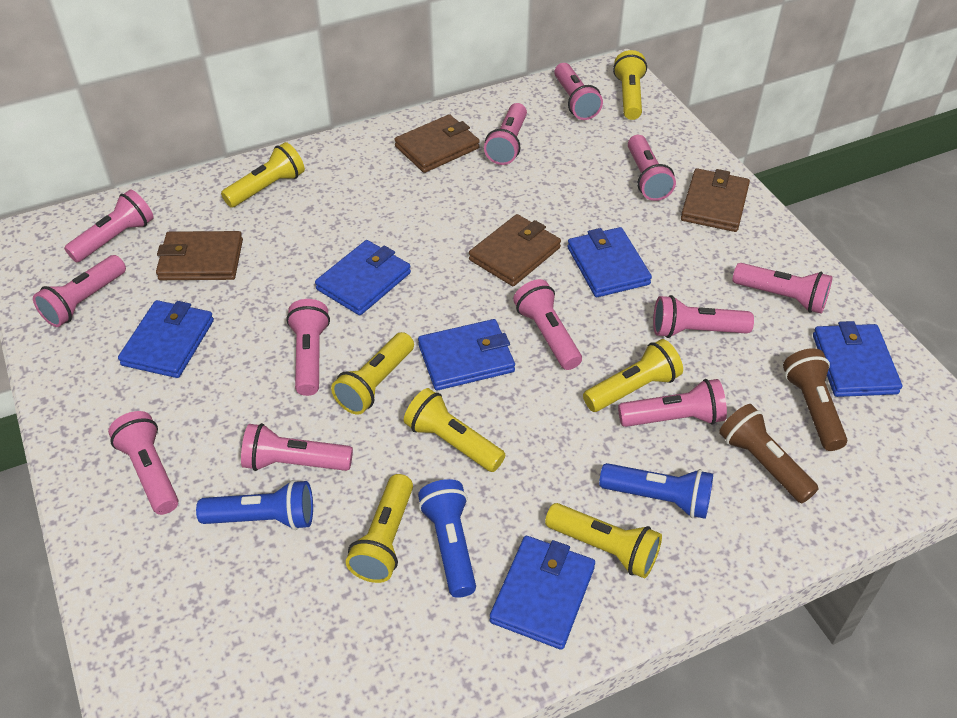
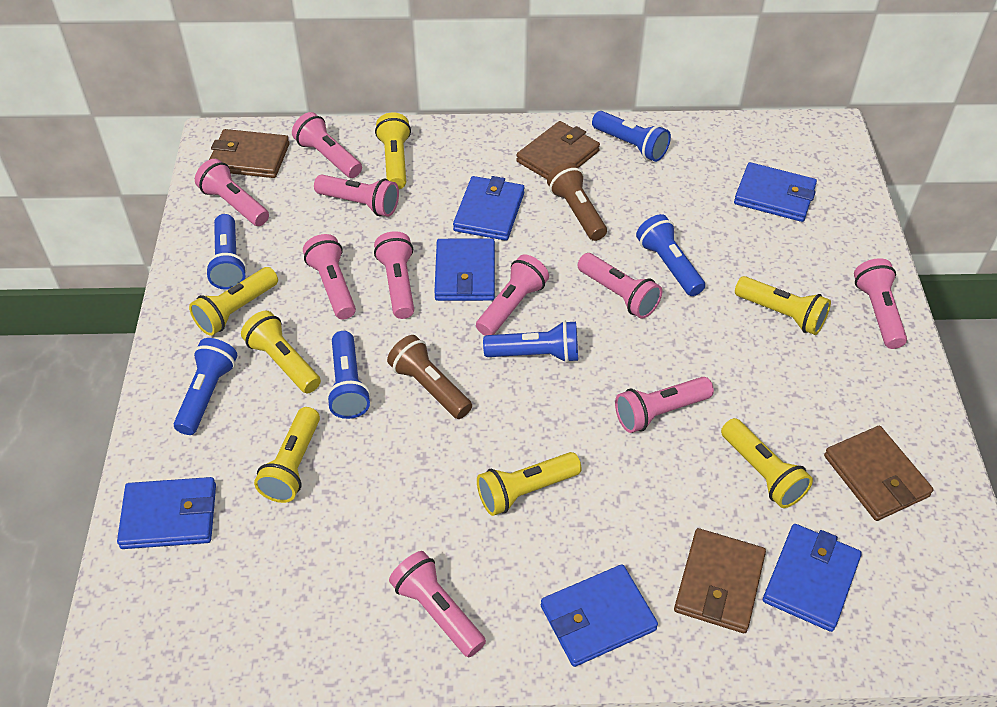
blue flashlight: 3 -> 6
pink flashlight: 12 -> 10

